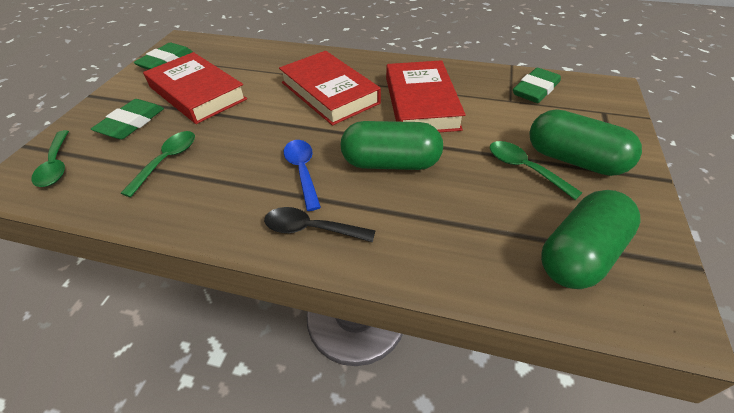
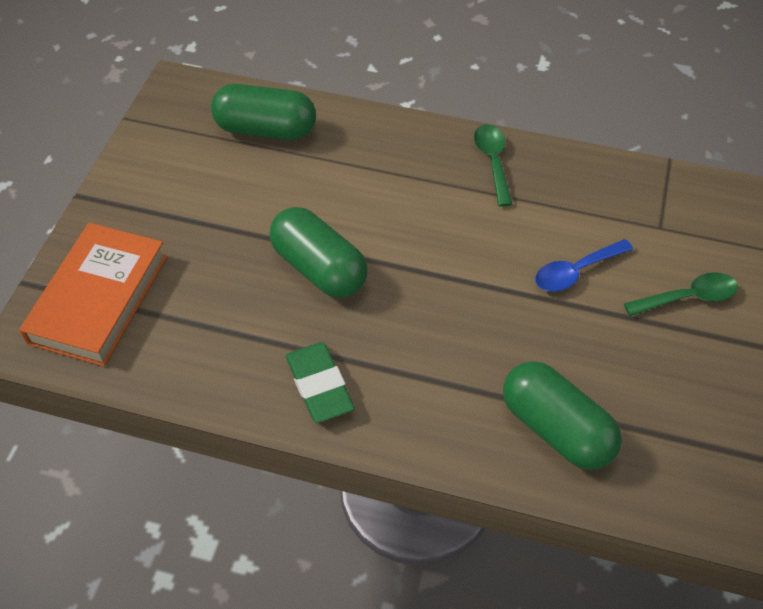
black spoon: 1 -> 0
green eraser: 3 -> 1
green spoon: 3 -> 2
orange book: 0 -> 1
red book: 3 -> 0

